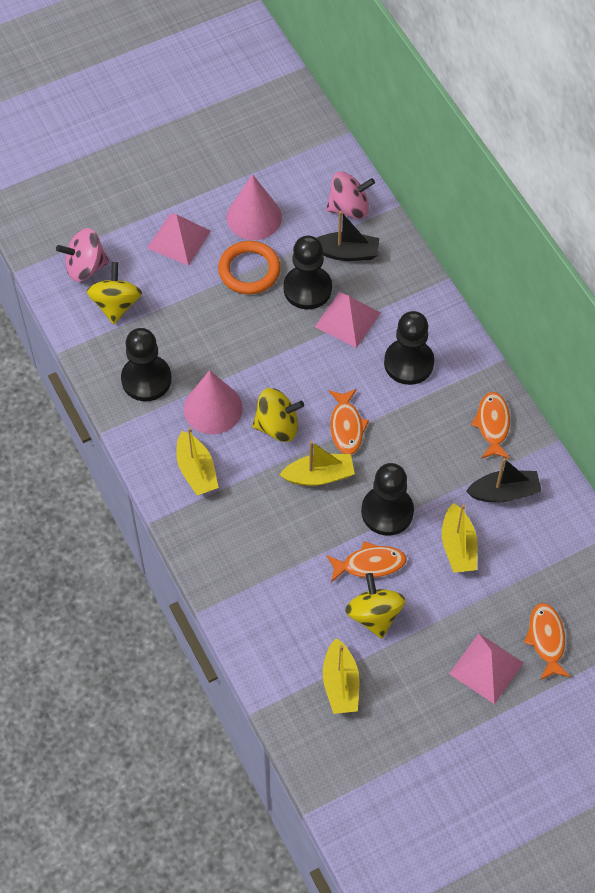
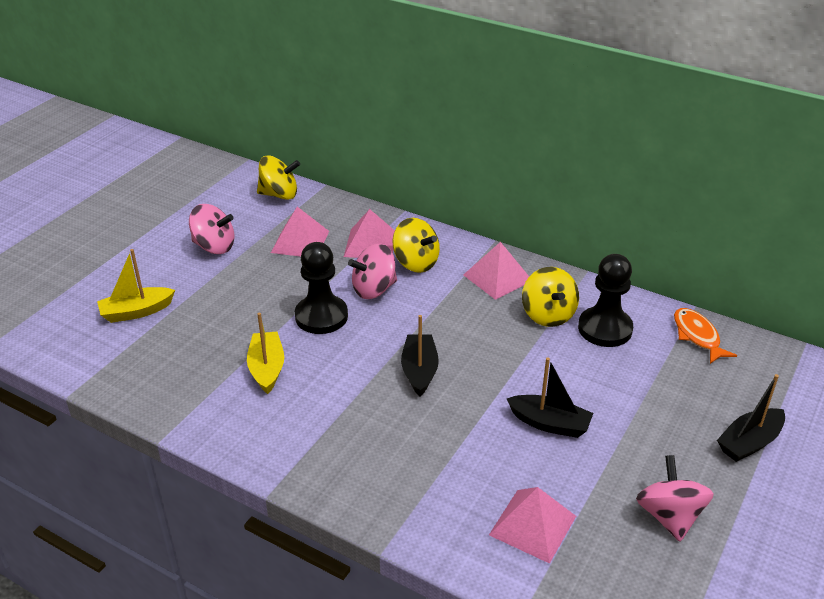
black boat: 2 -> 3
black pawn: 4 -> 2
orange fish: 4 -> 1
orange ring: 1 -> 0
pink cone: 2 -> 0
pink pyramid: 3 -> 4
pink spinning top: 2 -> 3
yellow boat: 4 -> 2

